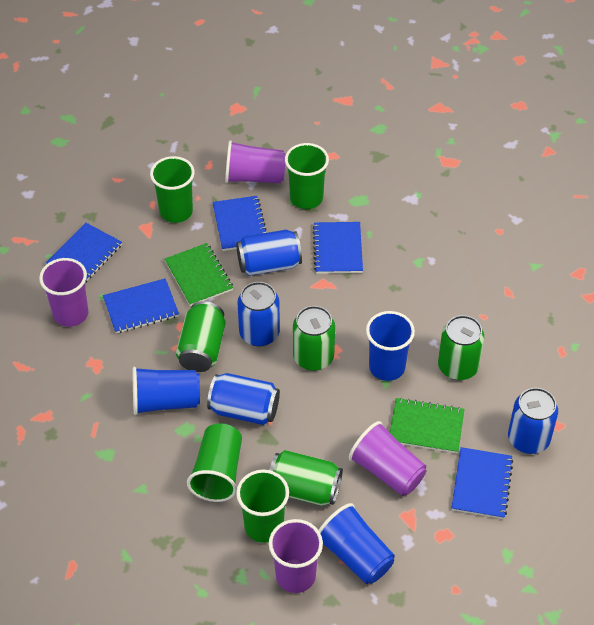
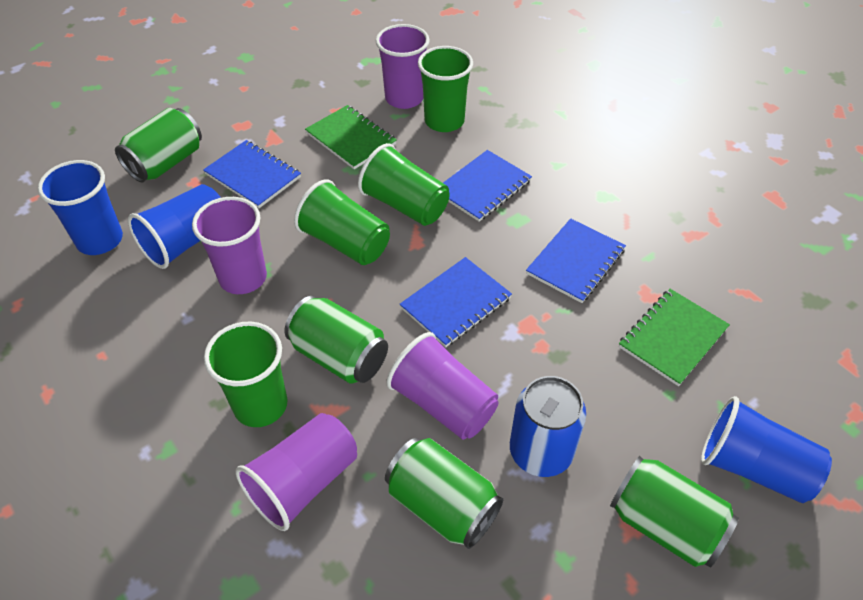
blue can: 4 -> 1
blue notebook: 5 -> 4

